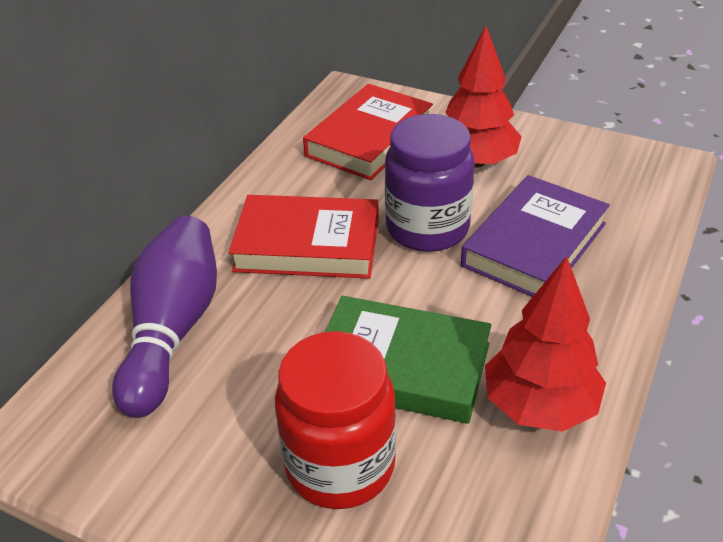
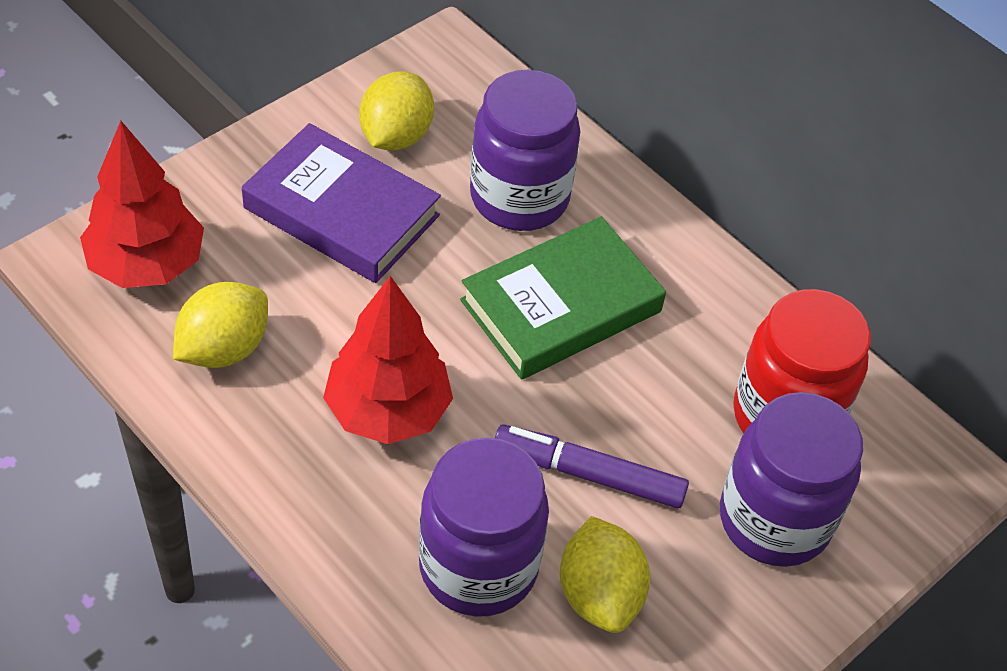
purple bowling pin: 1 -> 0
purple jar: 1 -> 3
purple marker: 0 -> 1
red book: 2 -> 0
yellow lemon: 0 -> 3

